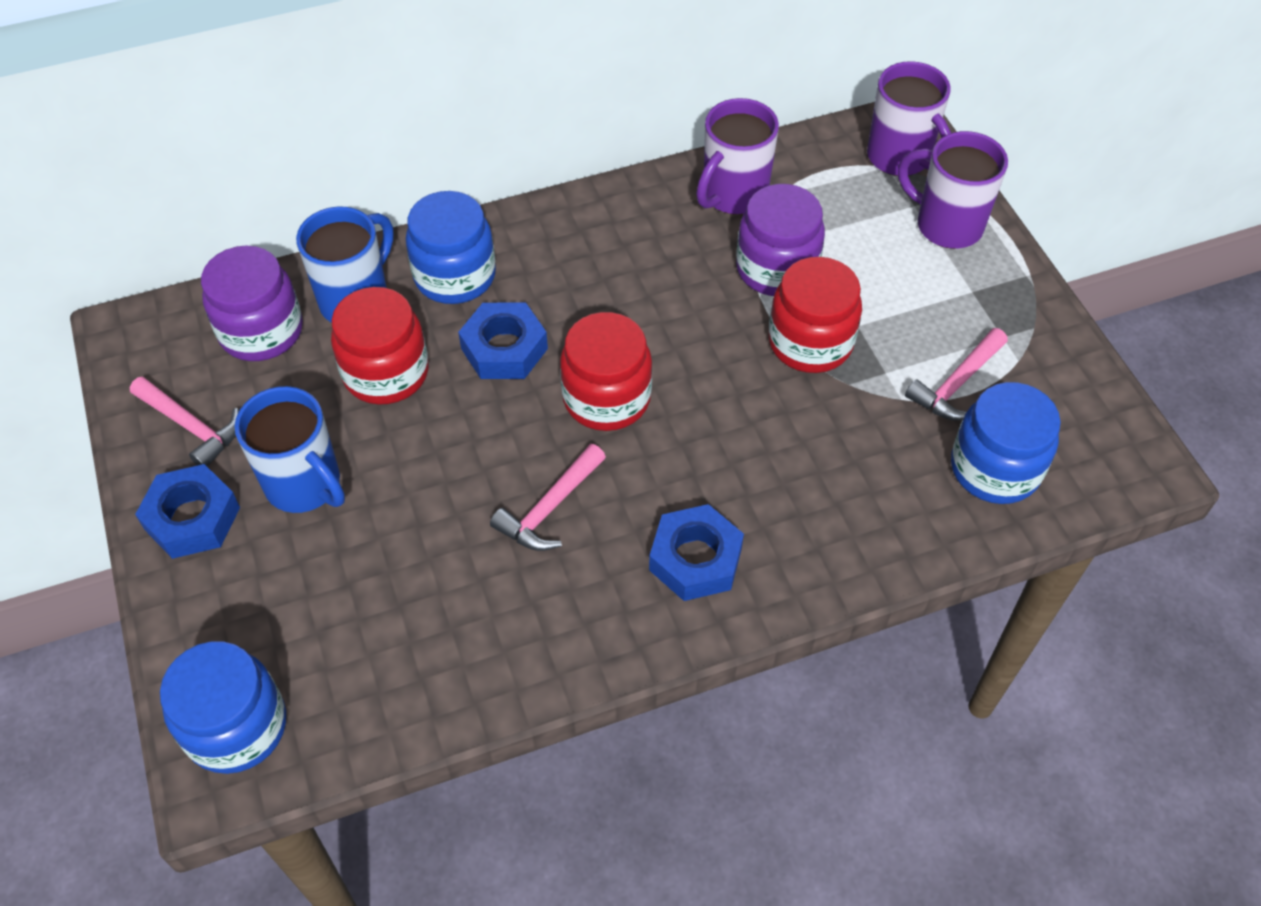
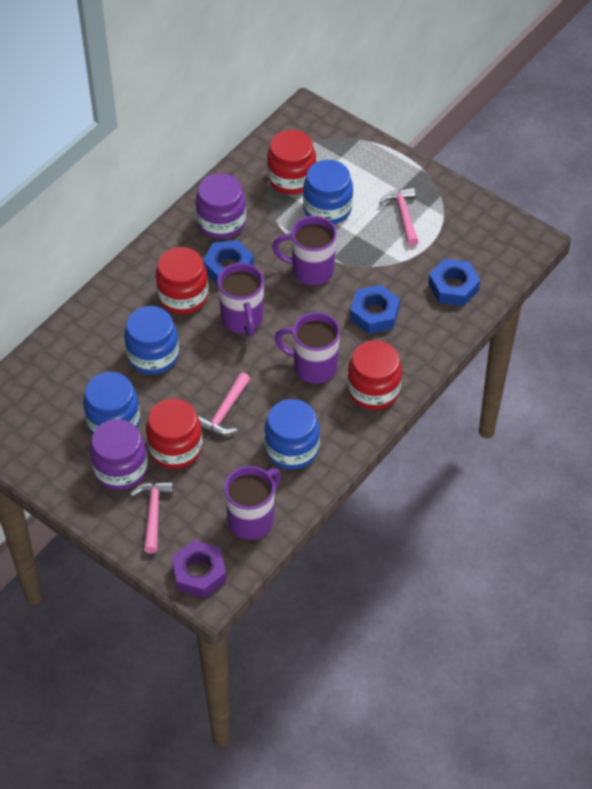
blue jar: 3 -> 4
blue mug: 2 -> 0
purple mug: 3 -> 4
purple nut: 0 -> 1
red jar: 3 -> 4

